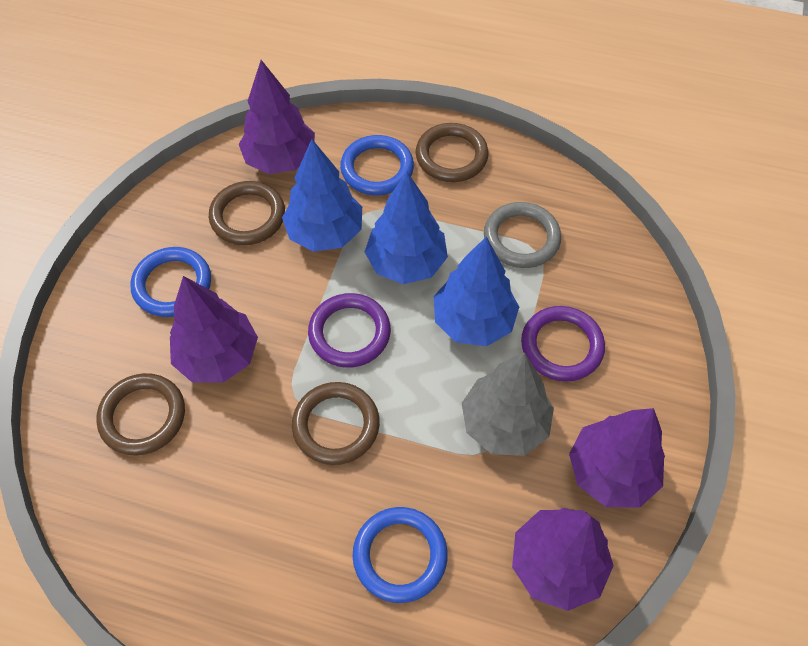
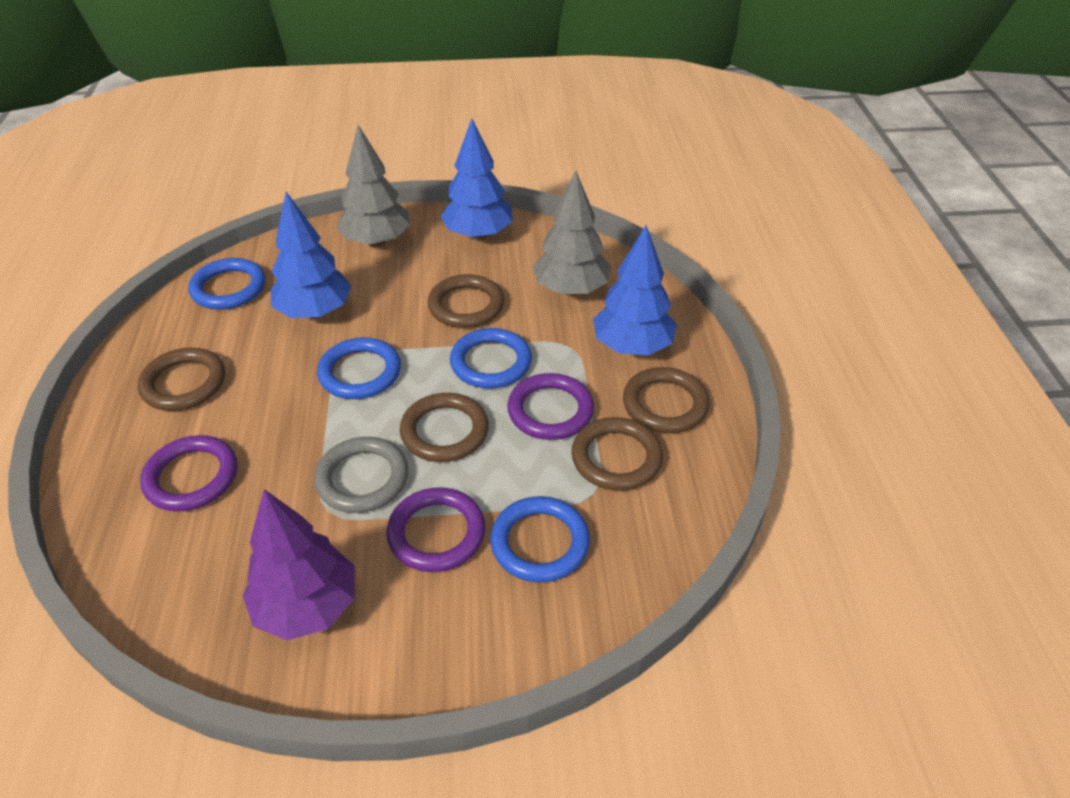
blue ring: 3 -> 4
brown ring: 4 -> 5
grey tree: 1 -> 2
purple ring: 2 -> 3
purple tree: 4 -> 1

